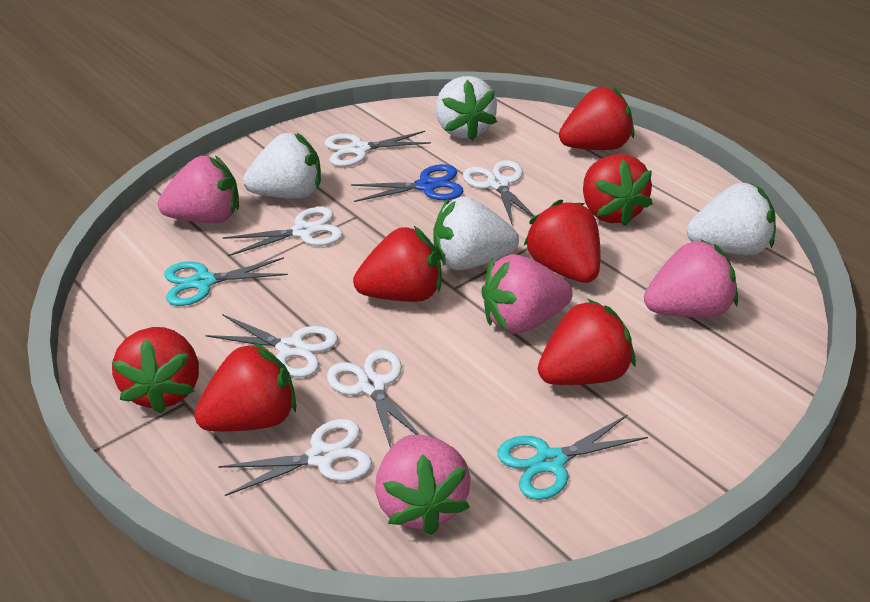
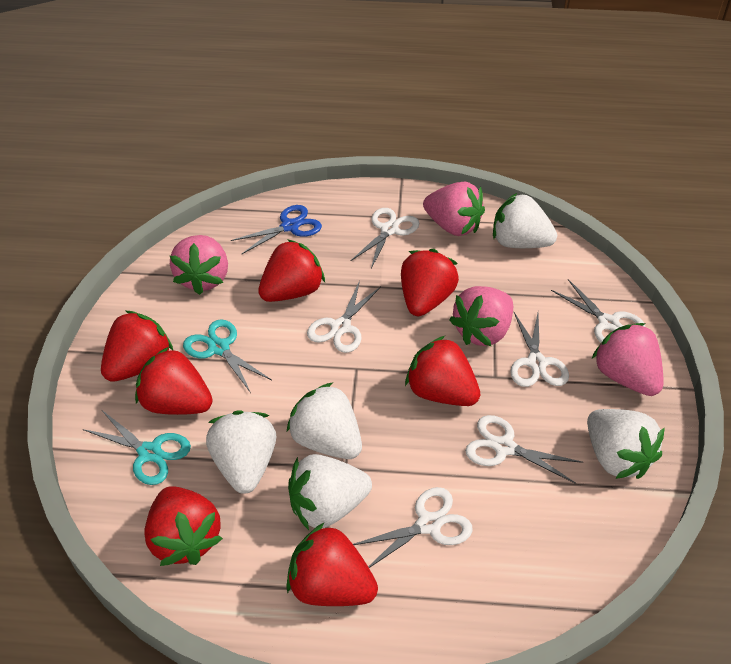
white strawberry: 4 -> 5

